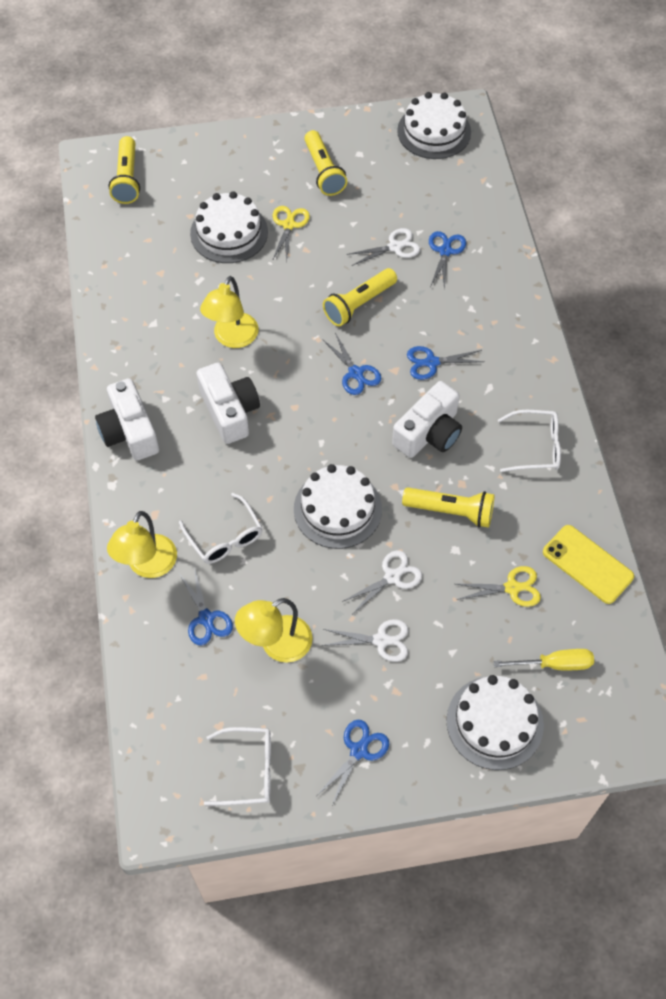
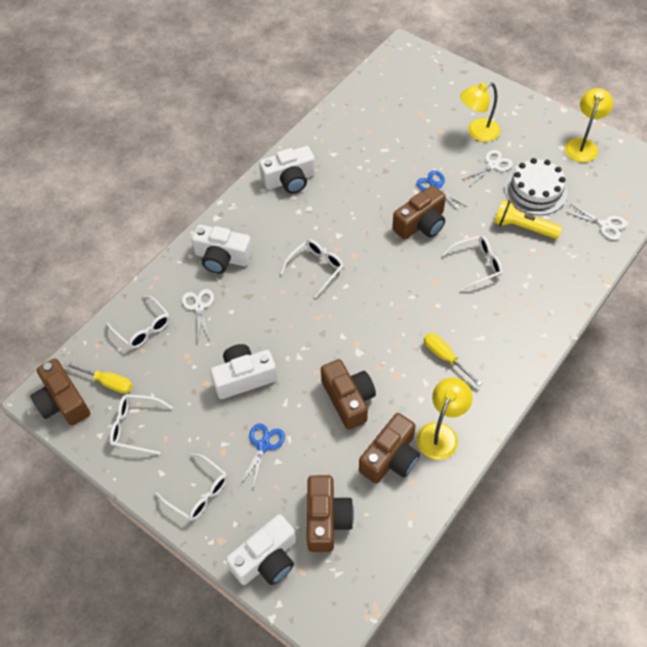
blue scissors: 5 -> 2
brown camera: 0 -> 5
white cake: 4 -> 1
white camera: 3 -> 4
white glasses: 3 -> 5
yellow flashlight: 4 -> 1
yellow phone: 1 -> 0
yellow scissors: 2 -> 0
yellow screwdriver: 1 -> 2

